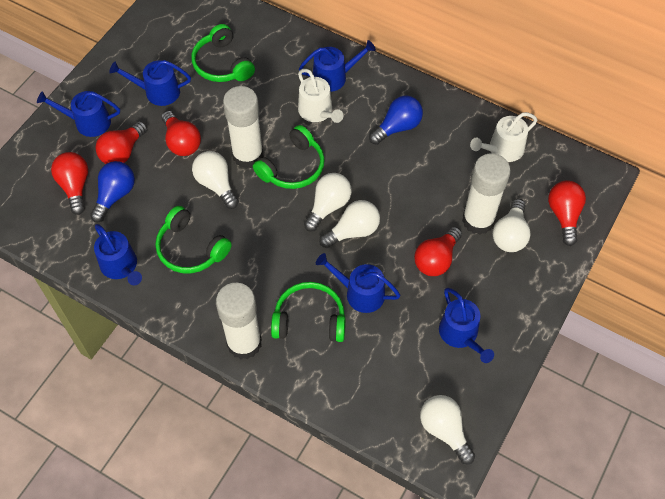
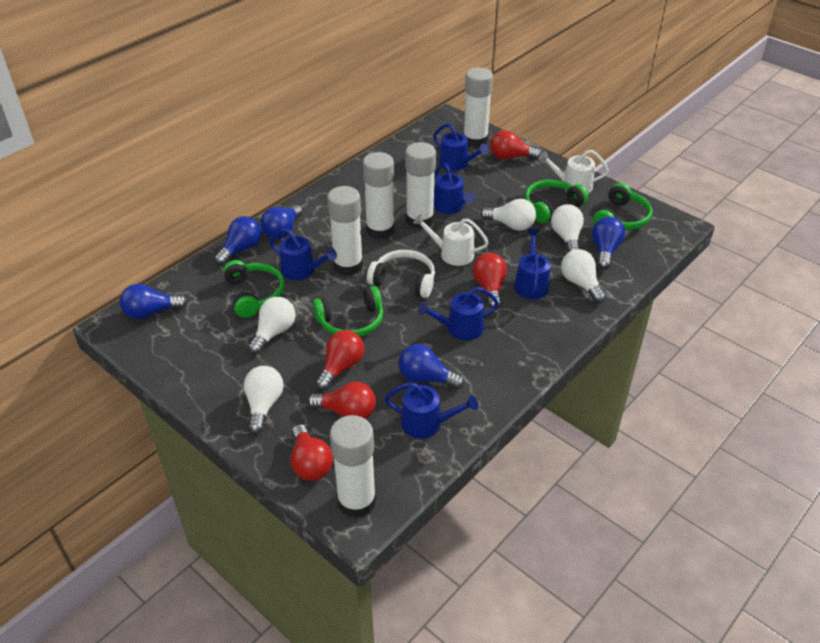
blue light bulb: 2 -> 5
white glue stick: 3 -> 5
white headphones: 0 -> 1

